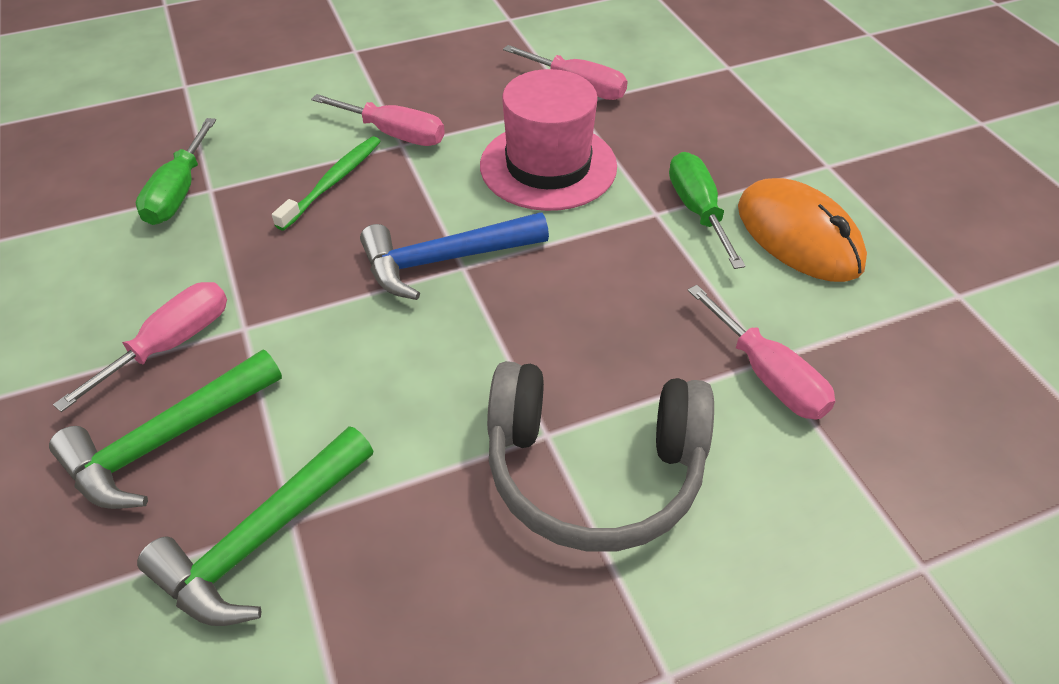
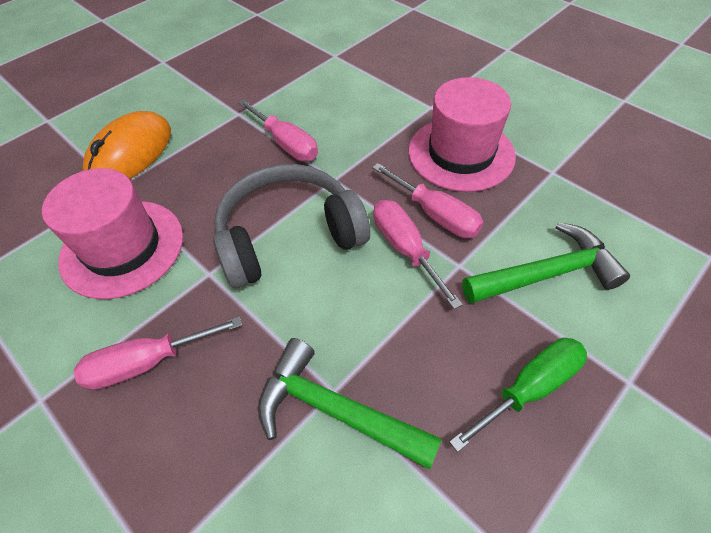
blue hammer: 1 -> 0
green screwdriver: 2 -> 1
green toothbrush: 1 -> 0
pink hat: 1 -> 2

